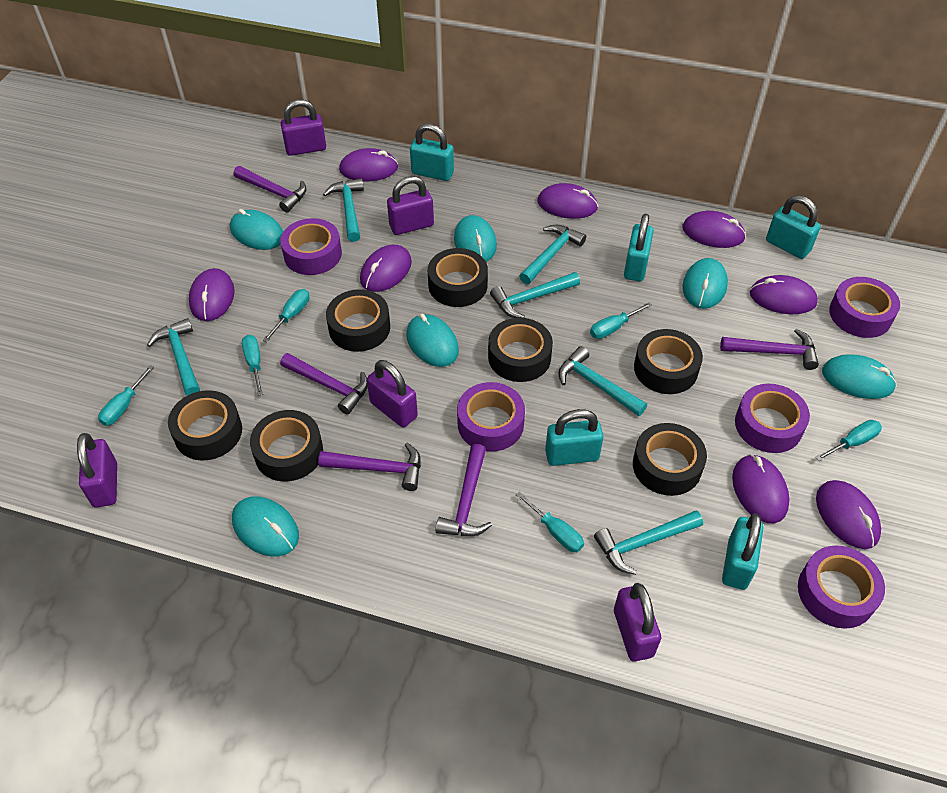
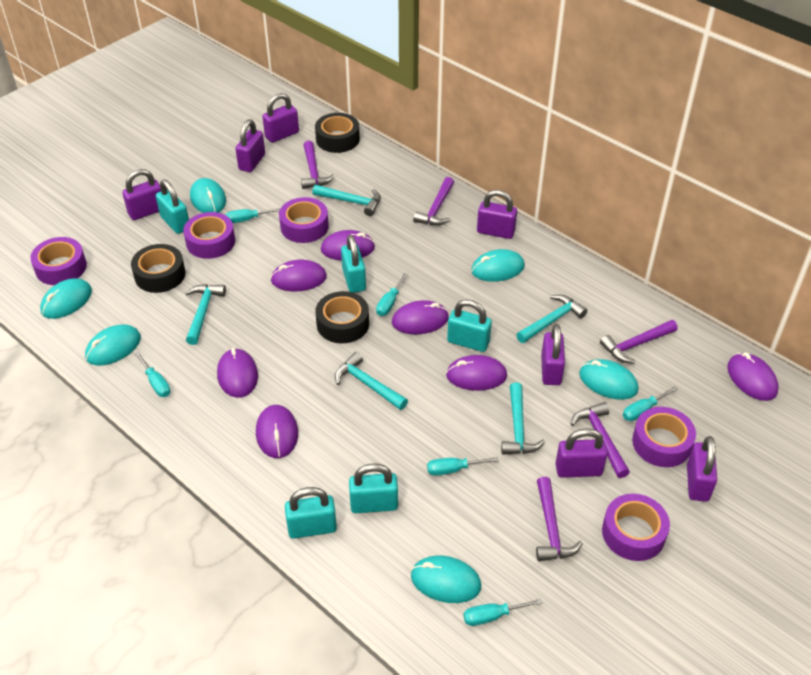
black tape: 7 -> 3
purple mouse: 8 -> 7
purple padlock: 5 -> 7
turquoise hammer: 6 -> 5

